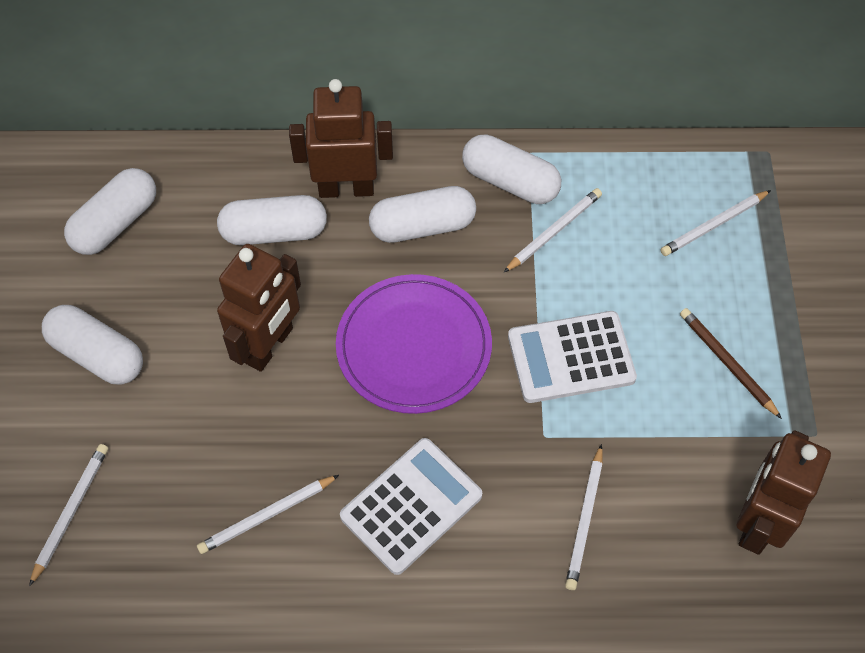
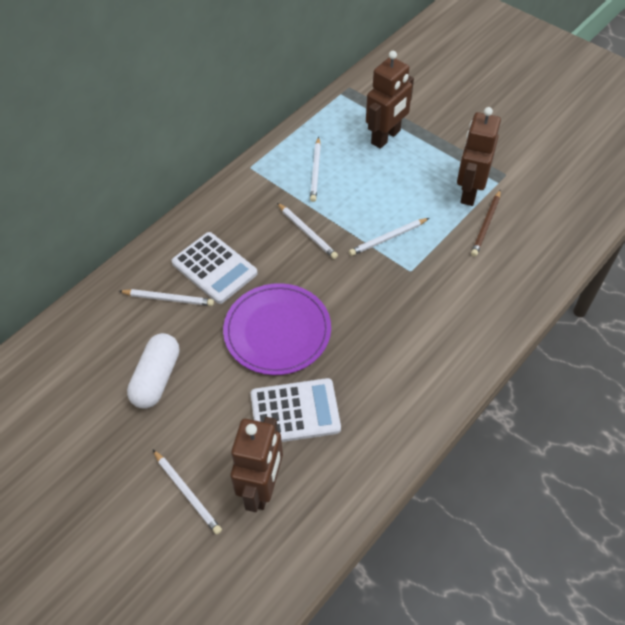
white capsule: 5 -> 1

